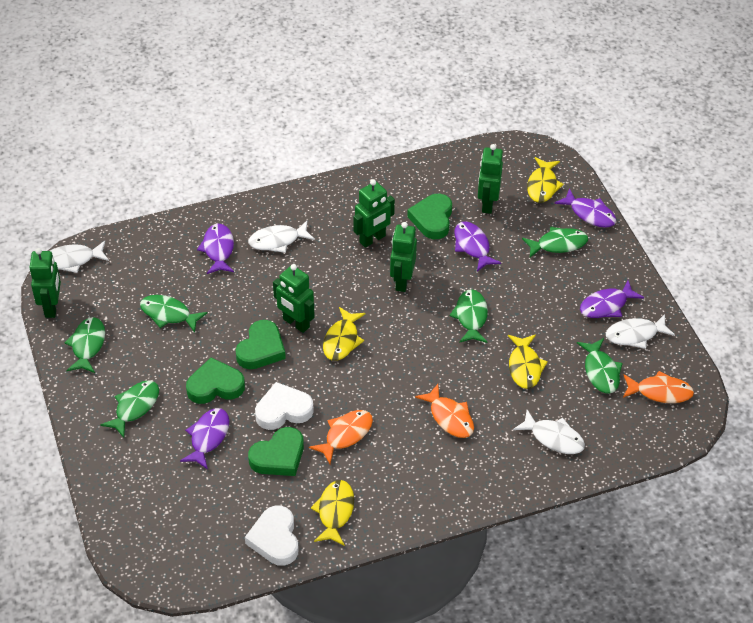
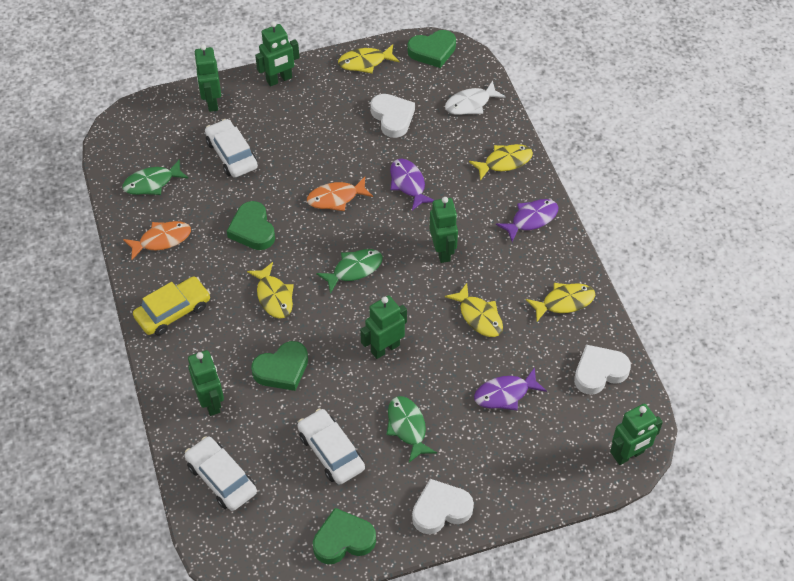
green fish: 6 -> 3
green robot: 5 -> 6
orange fish: 3 -> 2
purple fish: 5 -> 3
white car: 0 -> 3
white fish: 4 -> 1
white heart: 2 -> 3
yellow car: 0 -> 1
yellow fish: 4 -> 5

